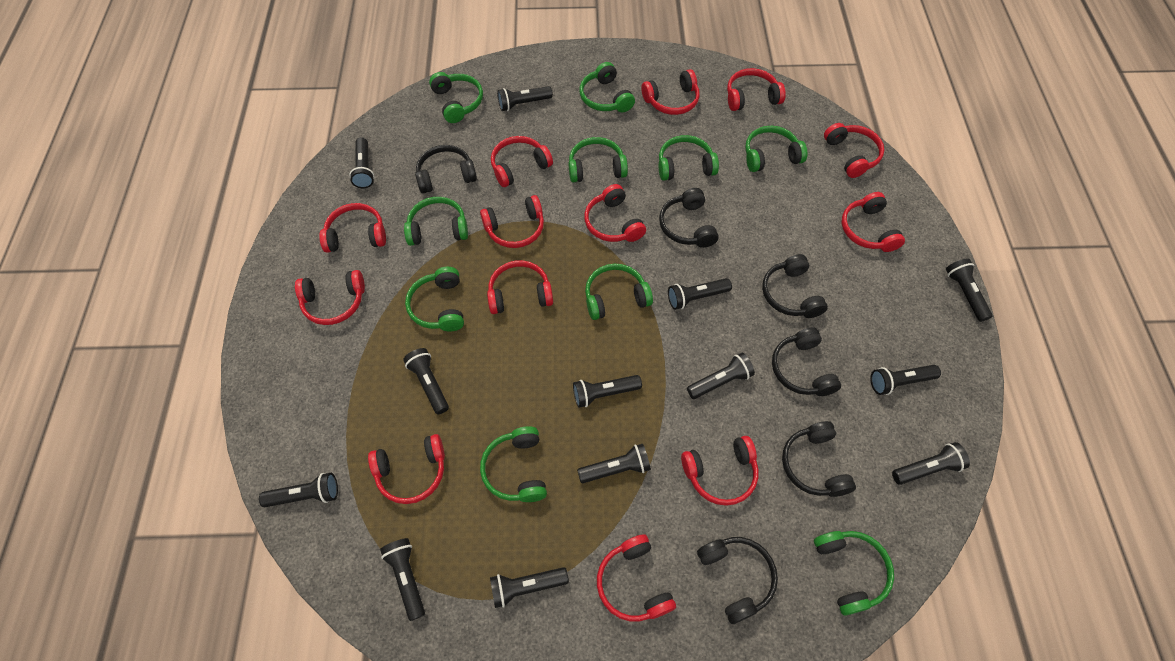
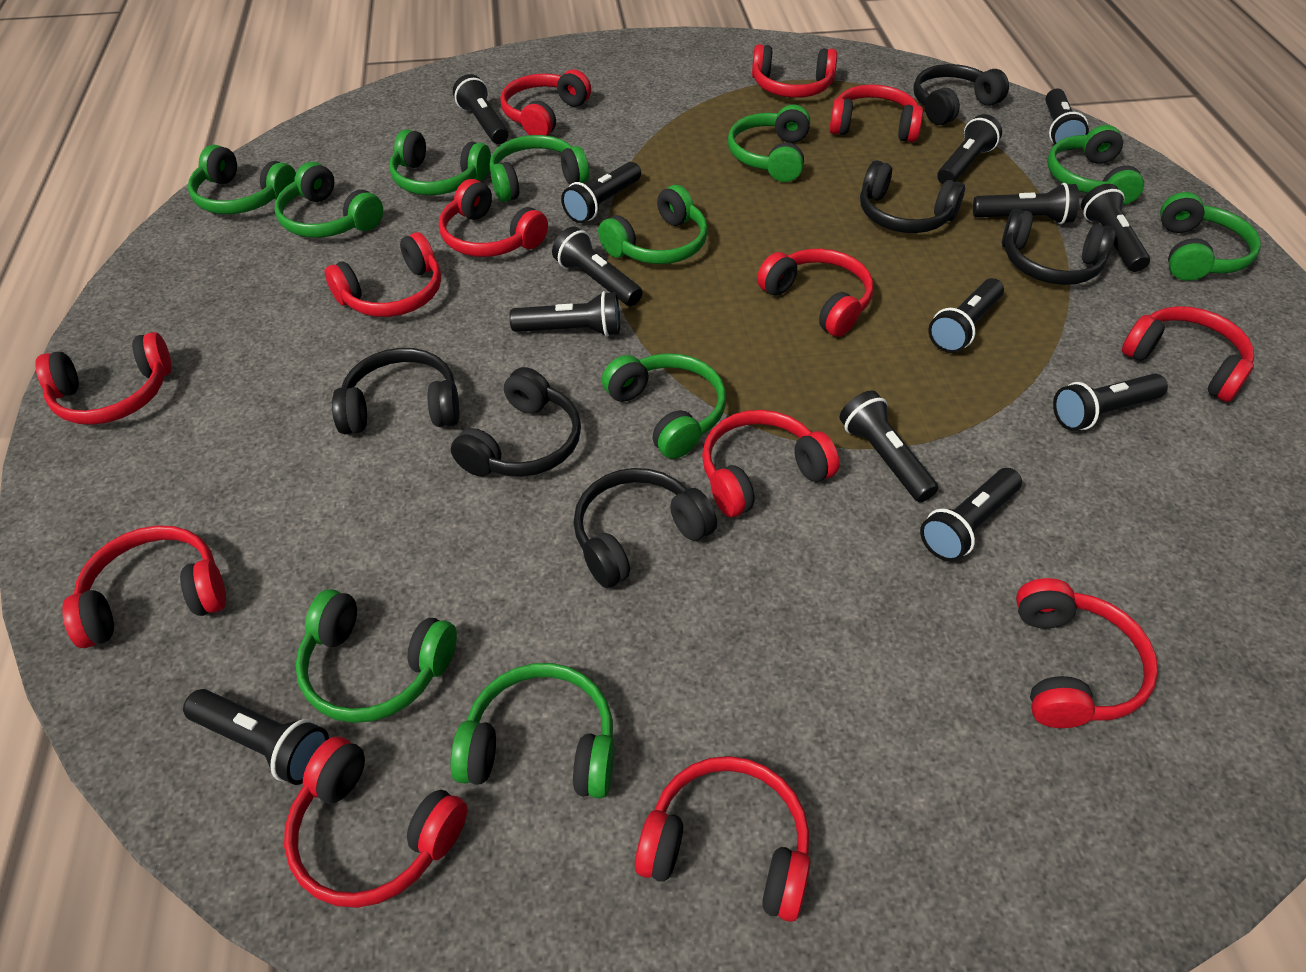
green headphones: 10 -> 11

